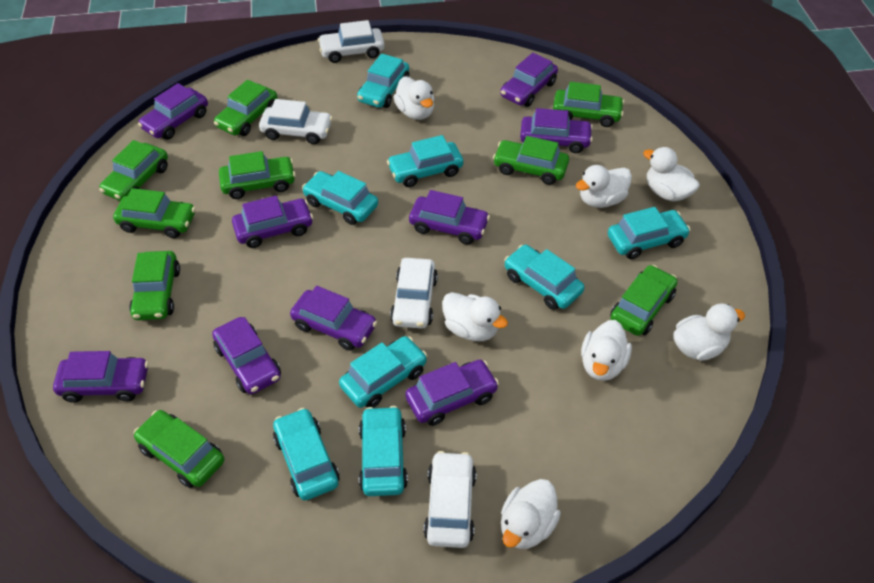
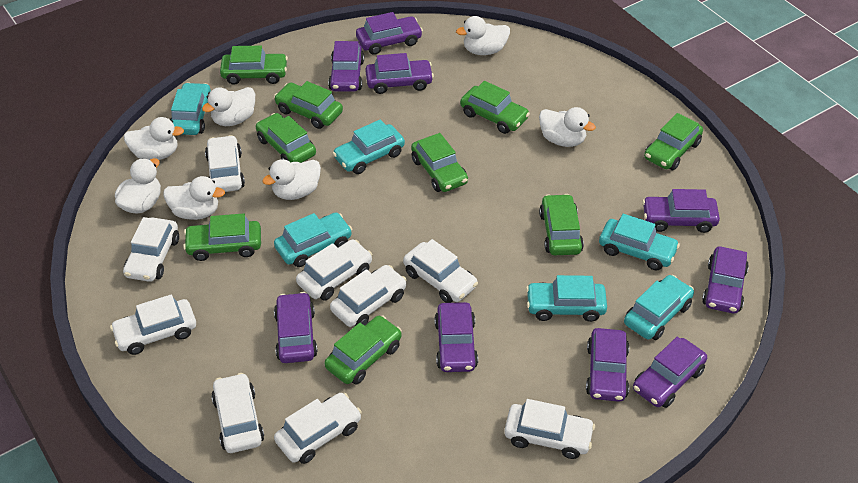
turquoise car: 8 -> 6
white car: 4 -> 9

